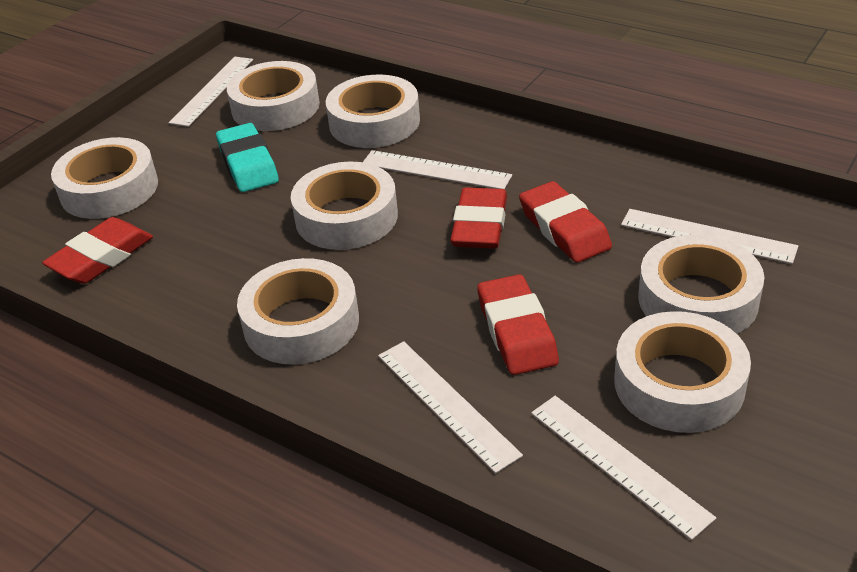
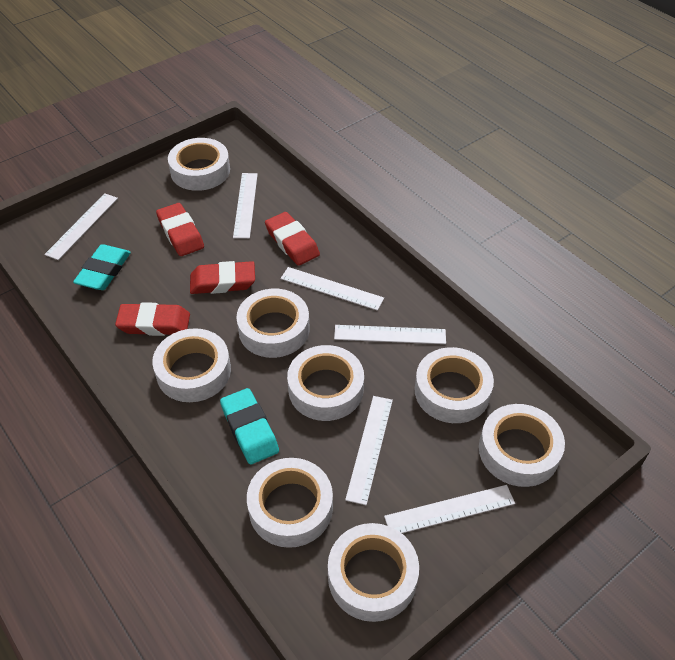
turquoise eraser: 1 -> 2
white ruler: 5 -> 6
white tape: 7 -> 8

